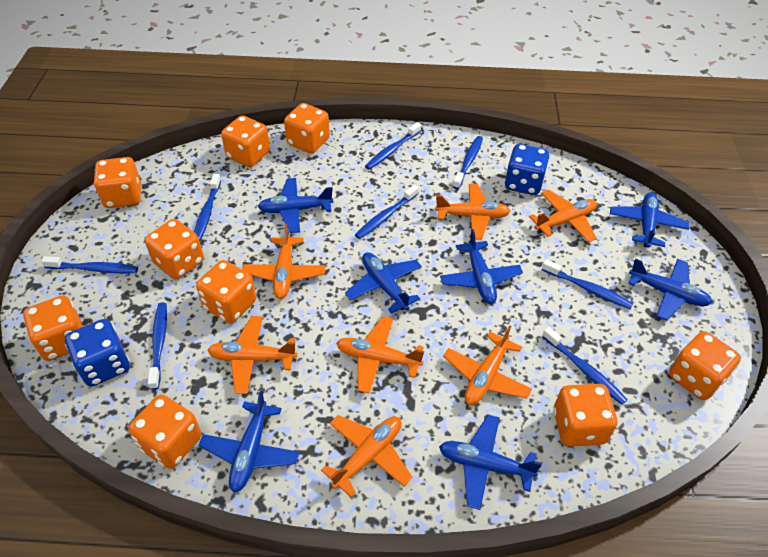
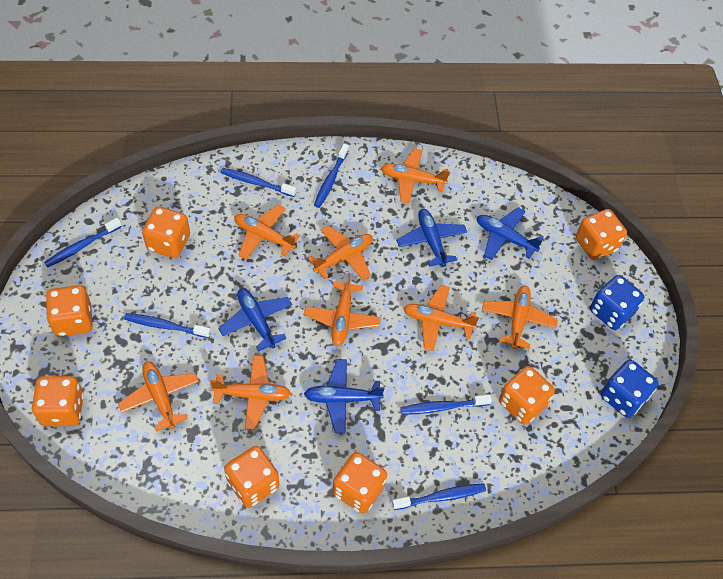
blue plane: 7 -> 4
blue toothbrush: 8 -> 6
orange dice: 9 -> 7
orange plane: 7 -> 8

